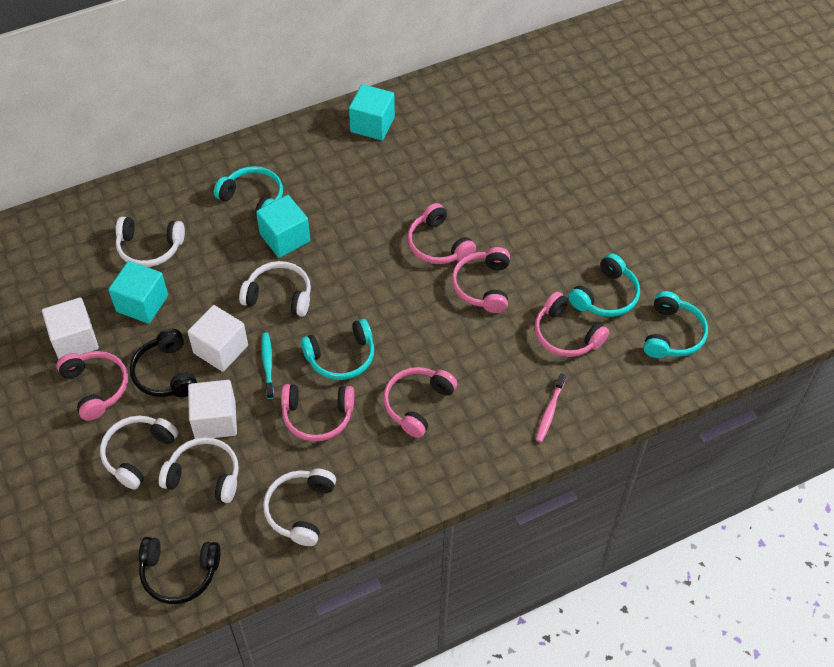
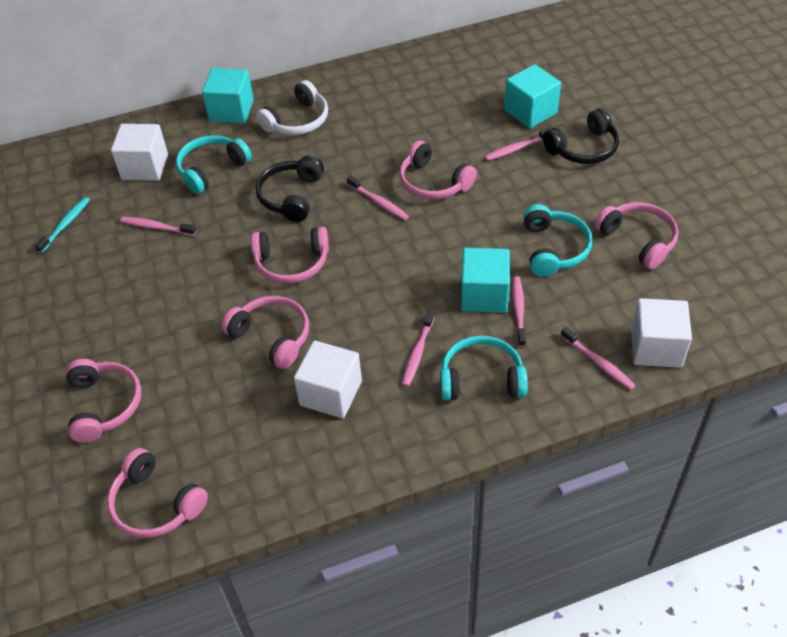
pink toothbrush: 1 -> 6
turquoise headphones: 4 -> 3
white headphones: 5 -> 1

